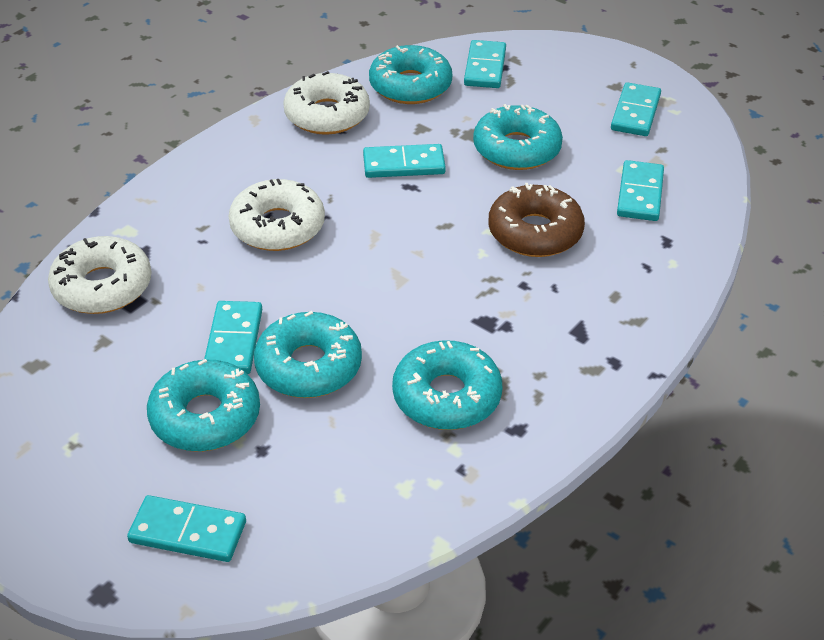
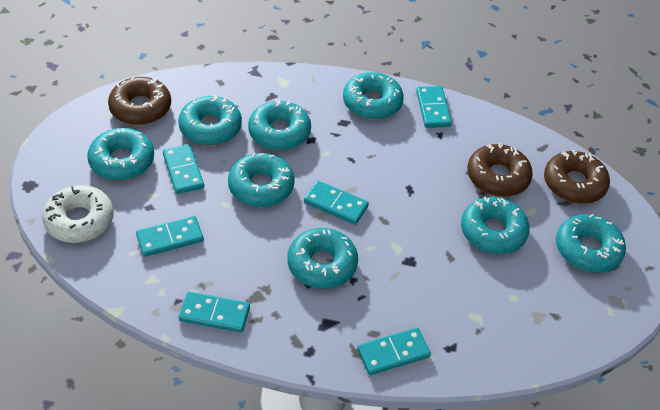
brown donut: 1 -> 3
turquoise donut: 5 -> 8
white donut: 3 -> 1

